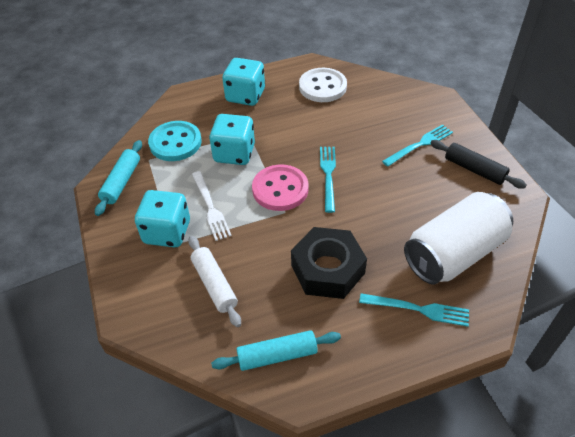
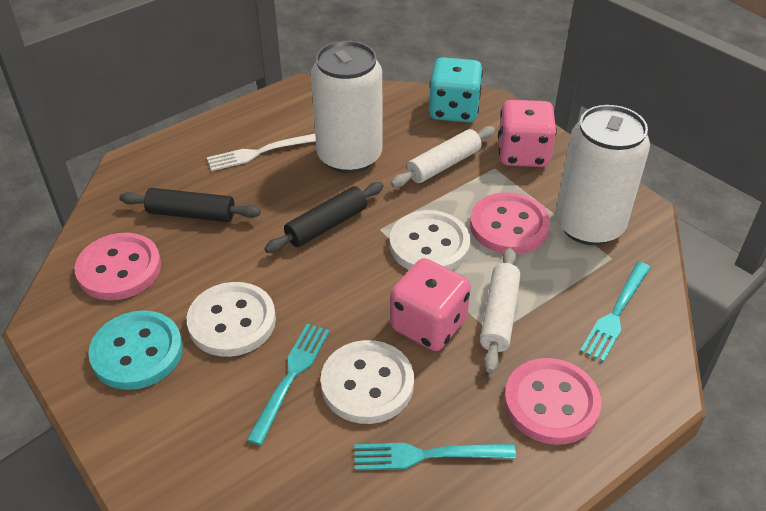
black nut: 1 -> 0
black rolling pin: 1 -> 2
pink button: 1 -> 3
pink dice: 0 -> 2
turquoise dice: 3 -> 1
turquoise rolling pin: 2 -> 0
white button: 1 -> 3
white can: 1 -> 2
white rolling pin: 1 -> 2

